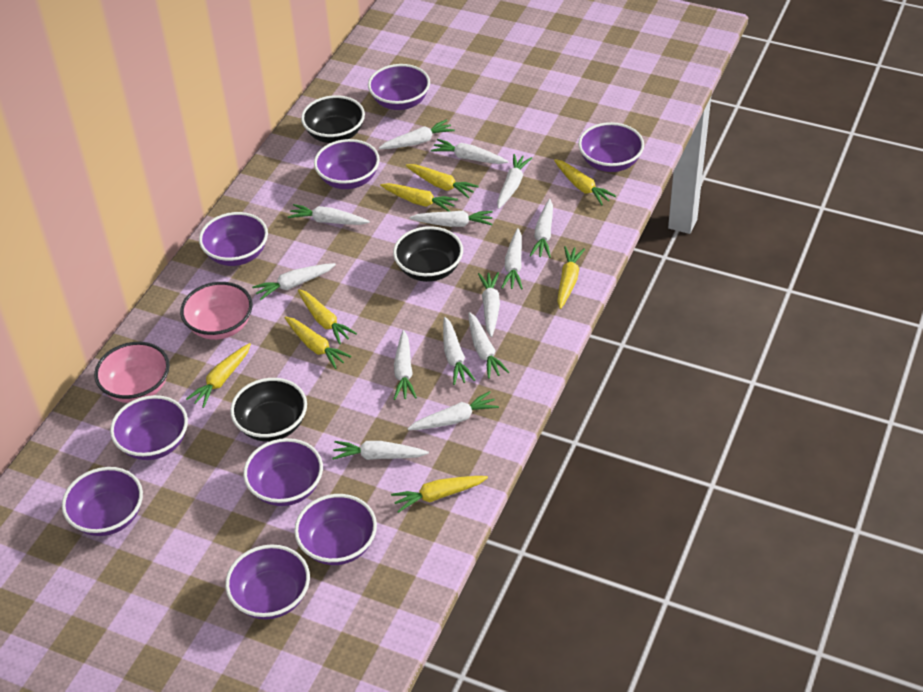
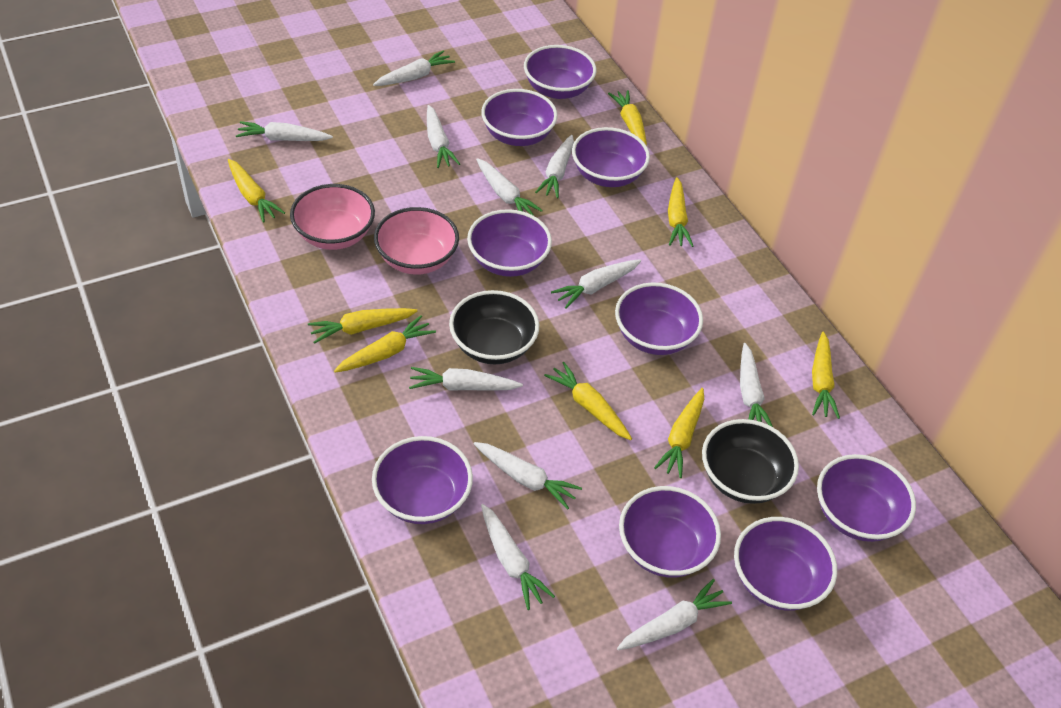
black bowl: 3 -> 2
white carrot: 14 -> 11

